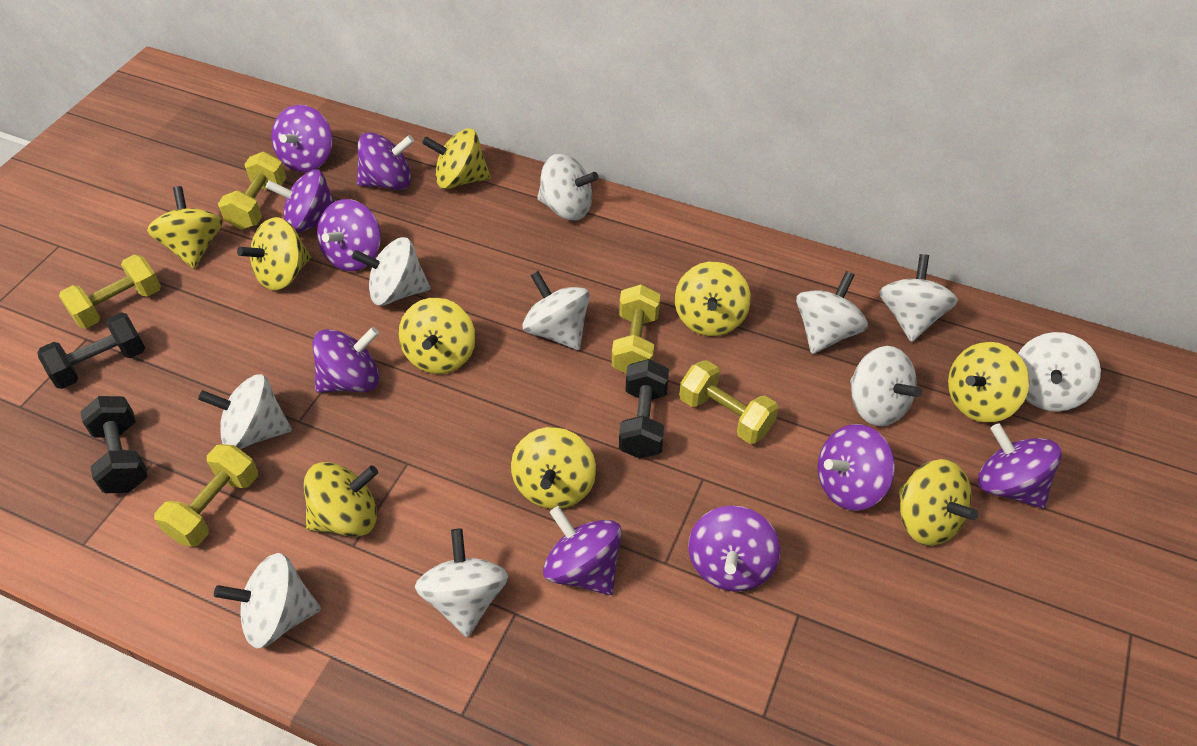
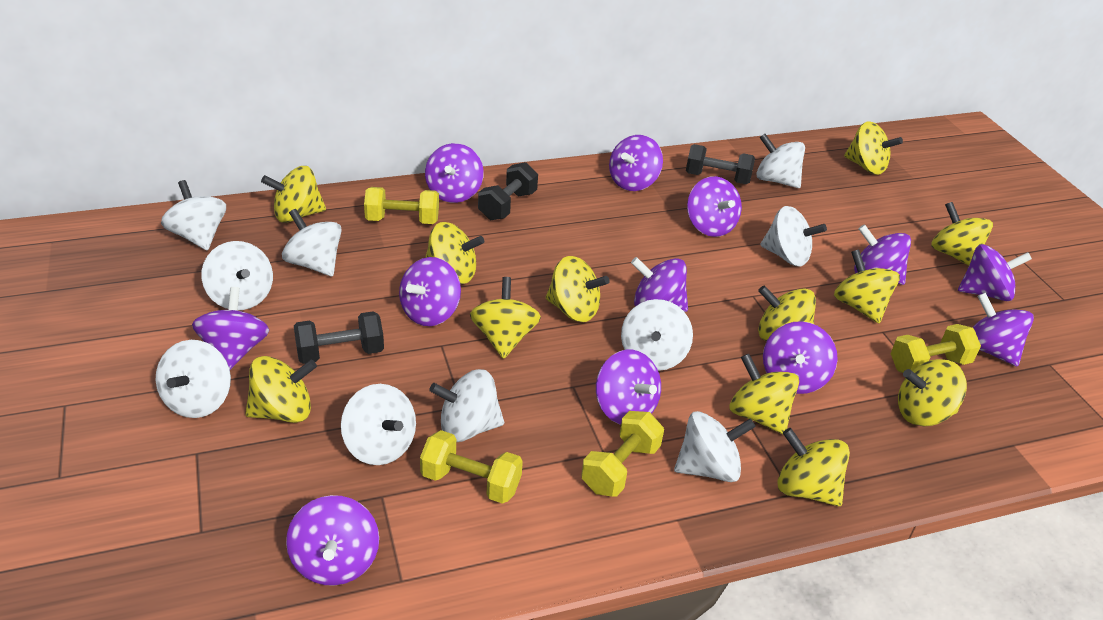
purple spinning top: 9 -> 12
yellow dumbbell: 5 -> 4
yellow spinning top: 9 -> 12

